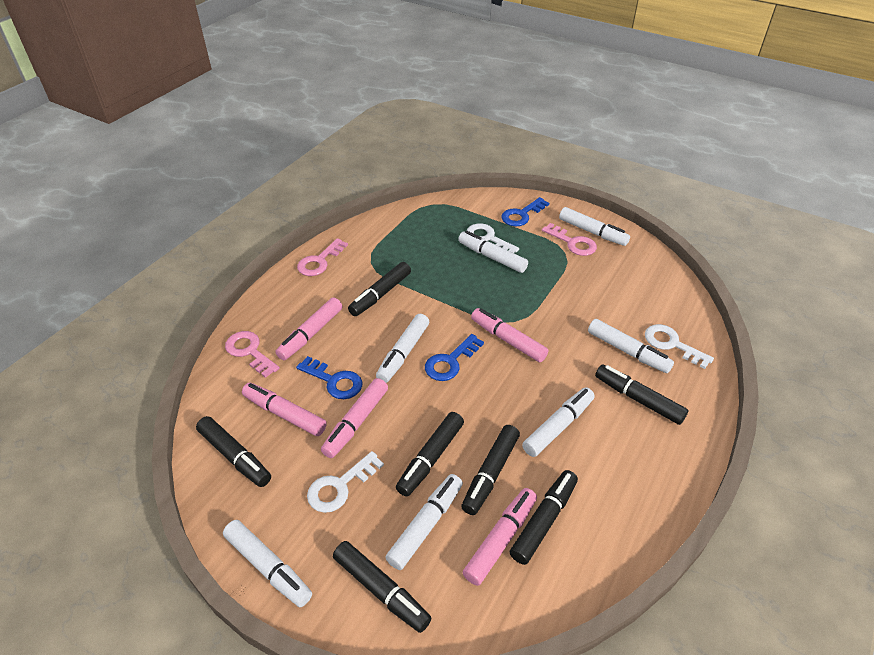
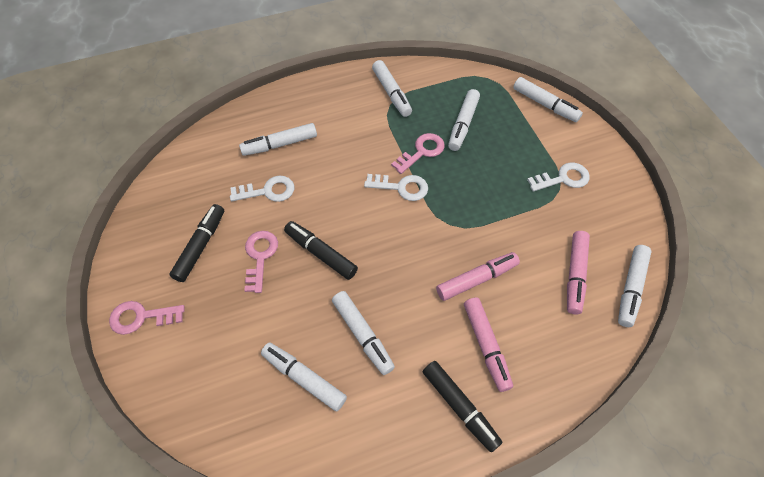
black marker: 7 -> 3
blue key: 3 -> 0
pink marker: 5 -> 3

